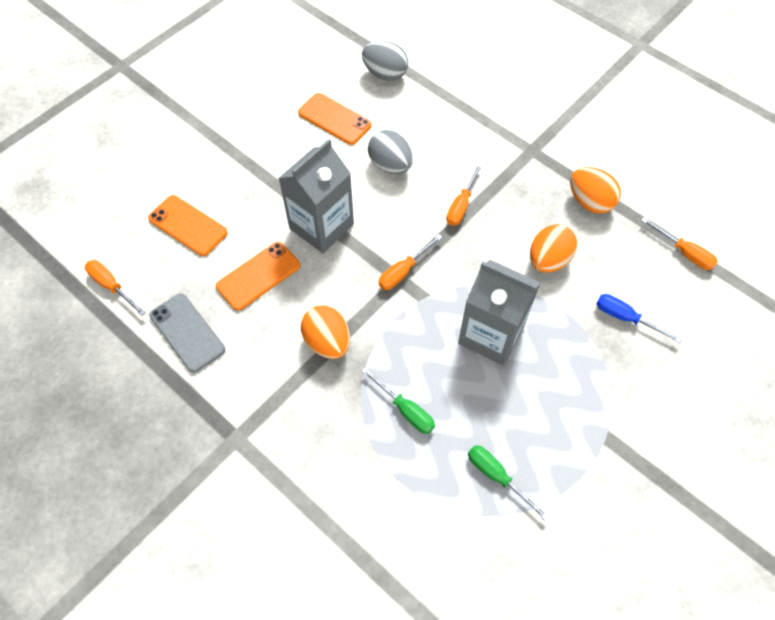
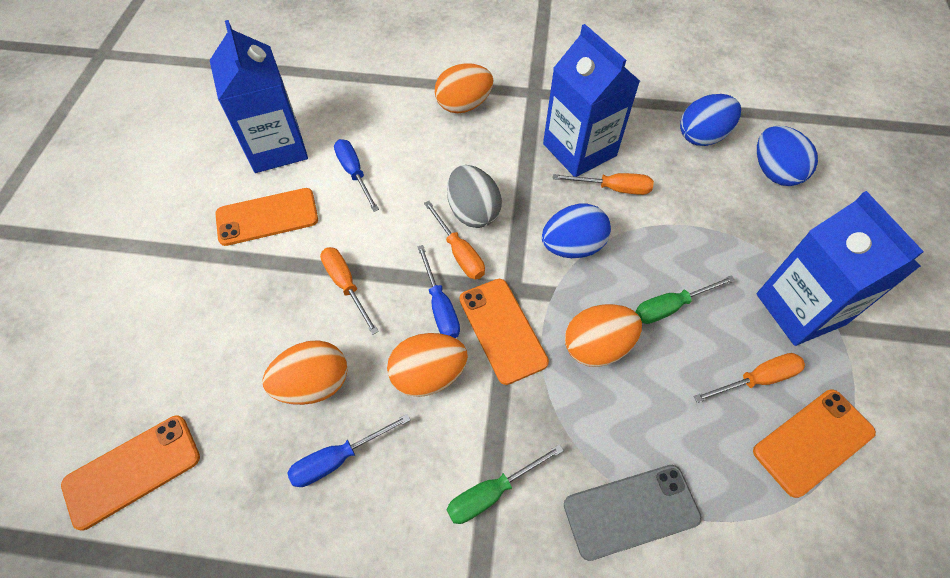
blue carton: 0 -> 3
blue egg: 0 -> 3
blue screwdriver: 1 -> 3
grey carton: 2 -> 0
grey egg: 2 -> 1
orange egg: 3 -> 4
orange phone: 3 -> 4

